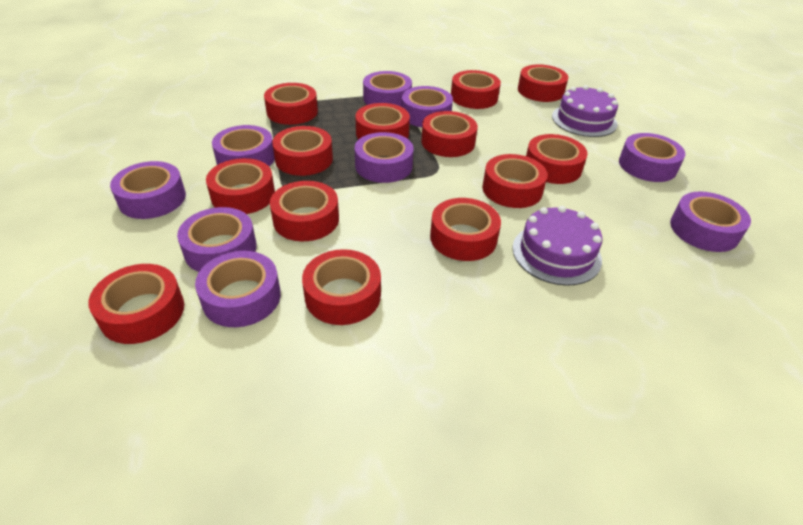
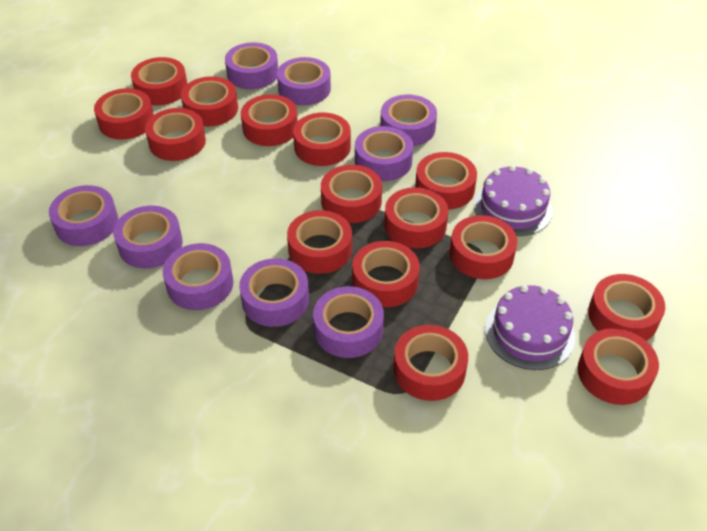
red tape: 13 -> 15

